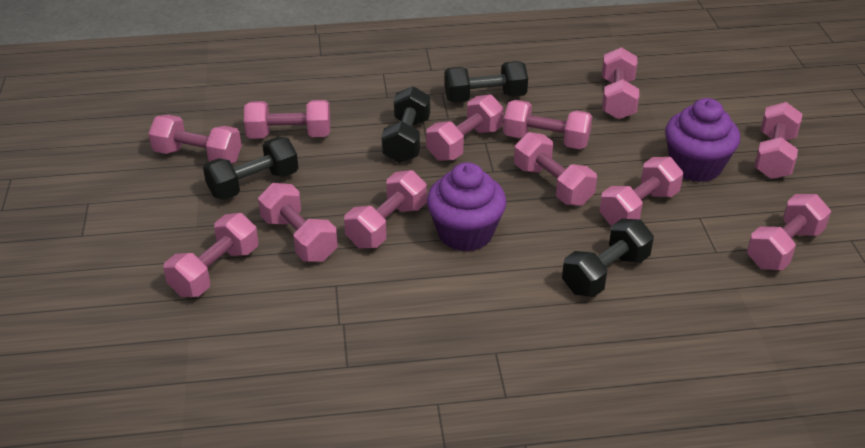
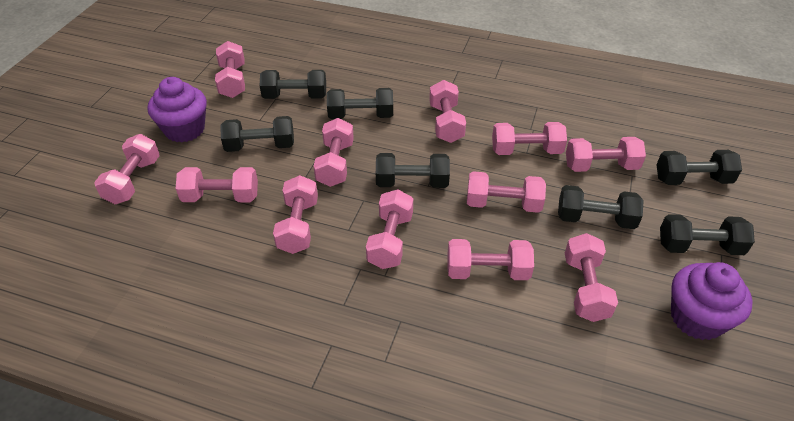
black dumbbell: 4 -> 7

